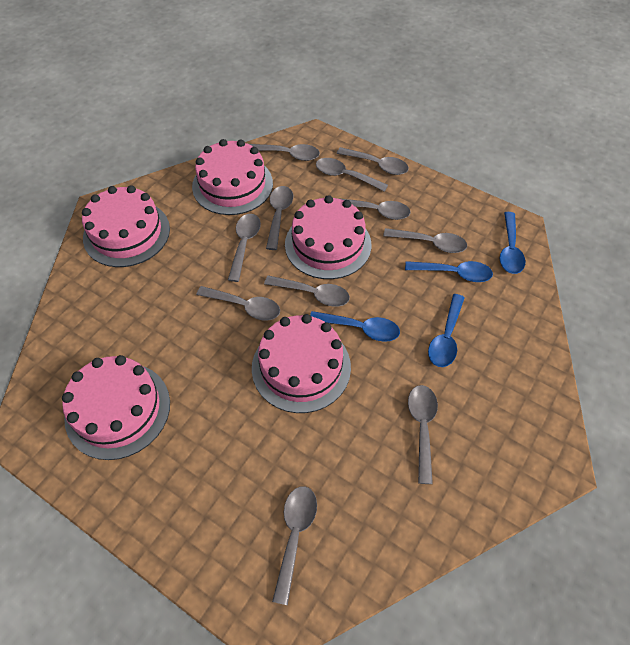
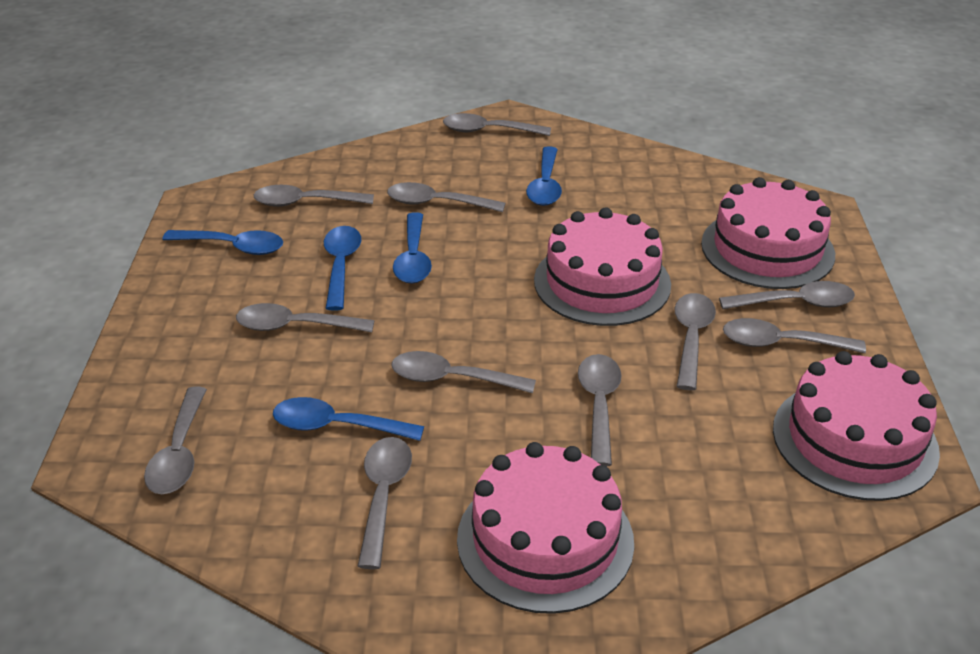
blue spoon: 4 -> 5
pink cake: 5 -> 4

